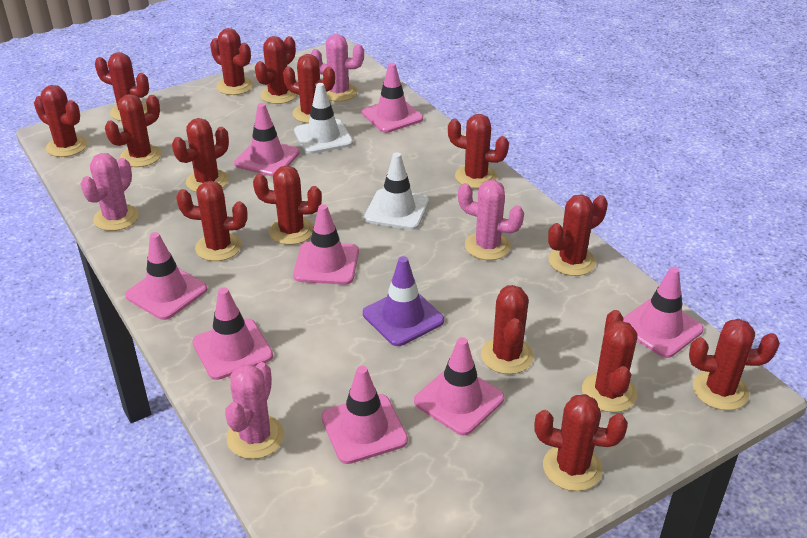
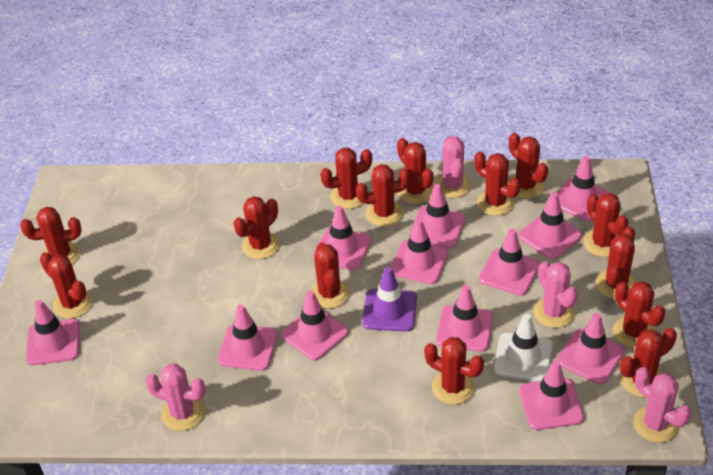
pink traffic cone: 8 -> 12
red cactus: 15 -> 14
white traffic cone: 2 -> 1

